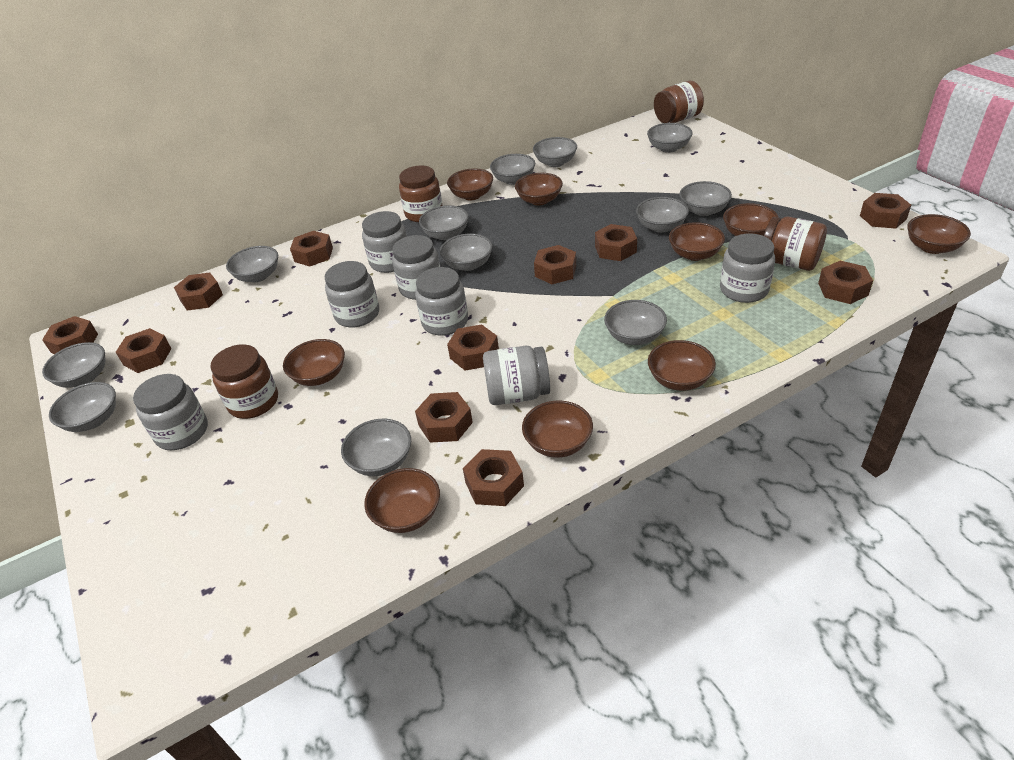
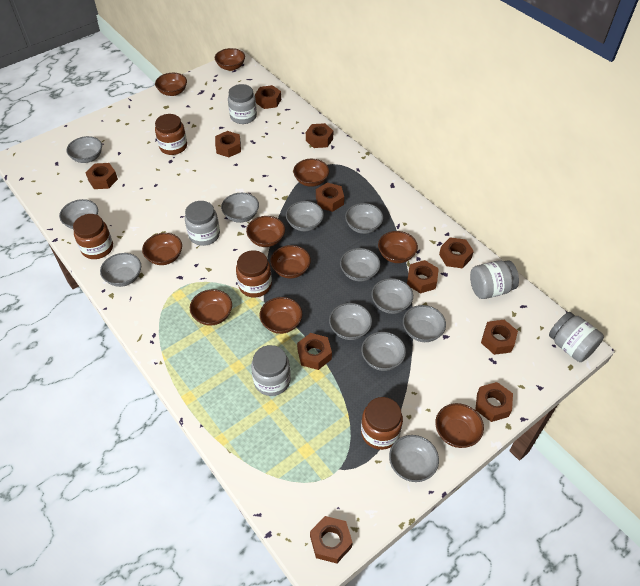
brown bowl: 9 -> 10
grey jar: 7 -> 5

